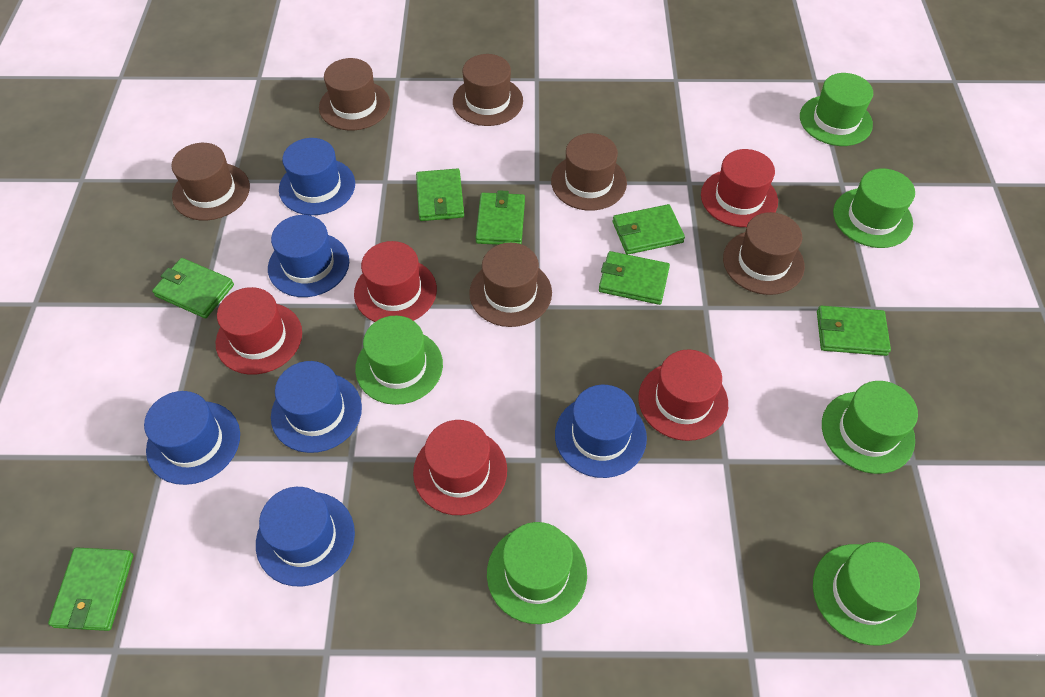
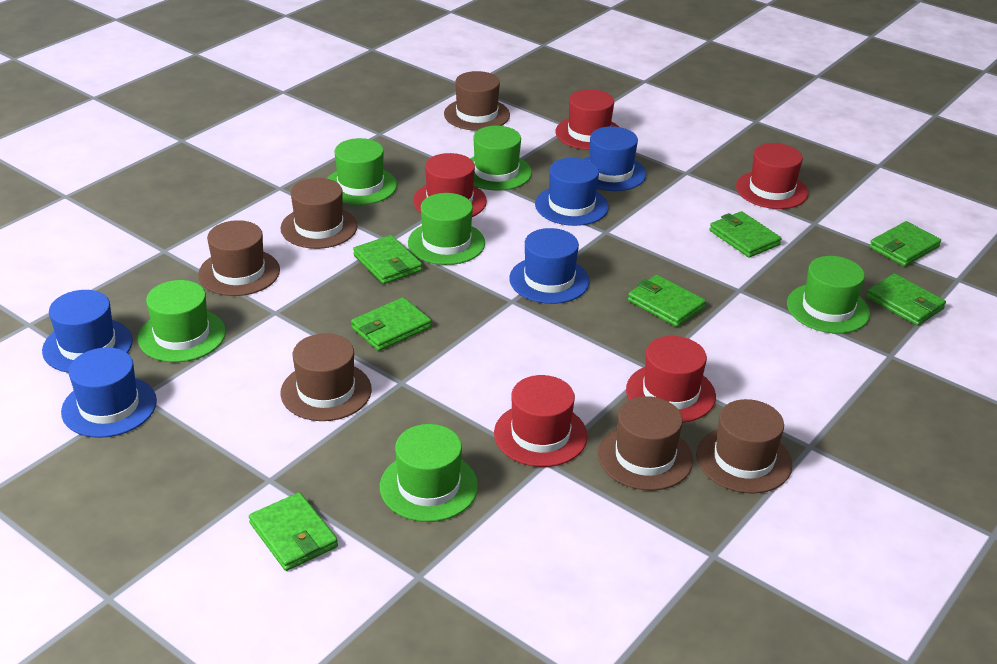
blue hat: 6 -> 5

